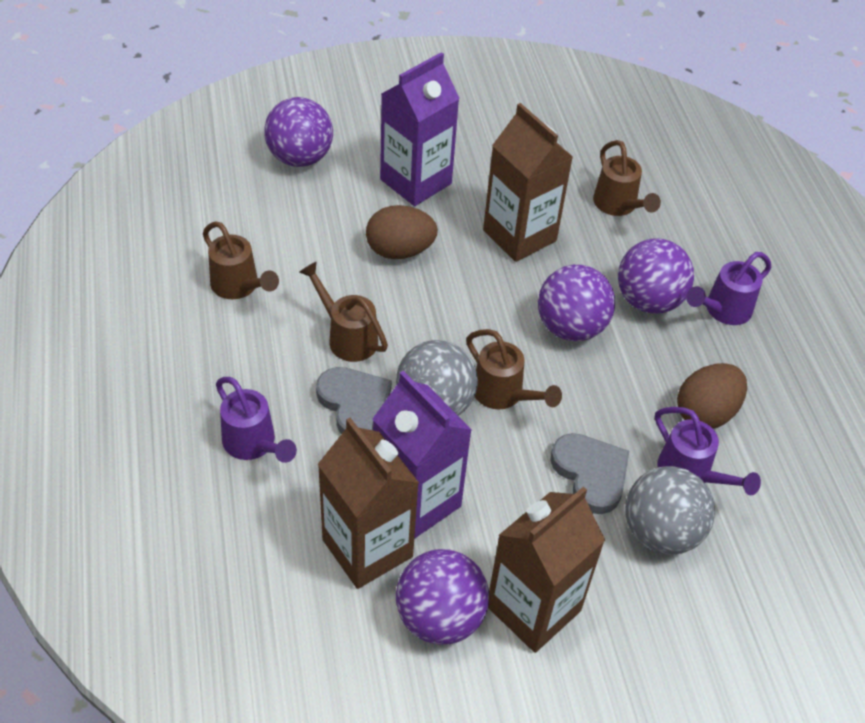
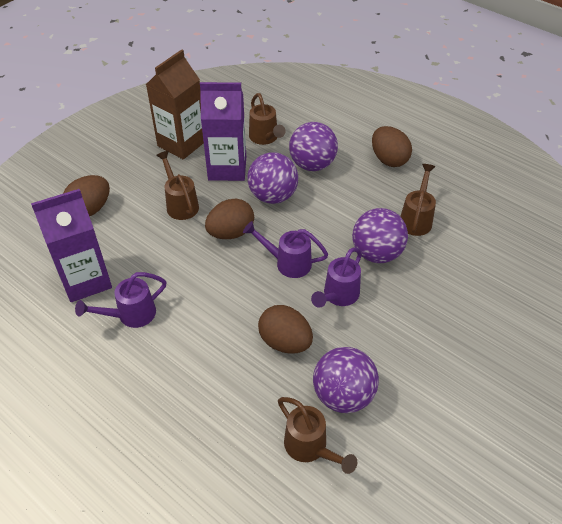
brown carton: 3 -> 1
brown egg: 2 -> 4
grey ball: 2 -> 0
grey heart: 2 -> 0

